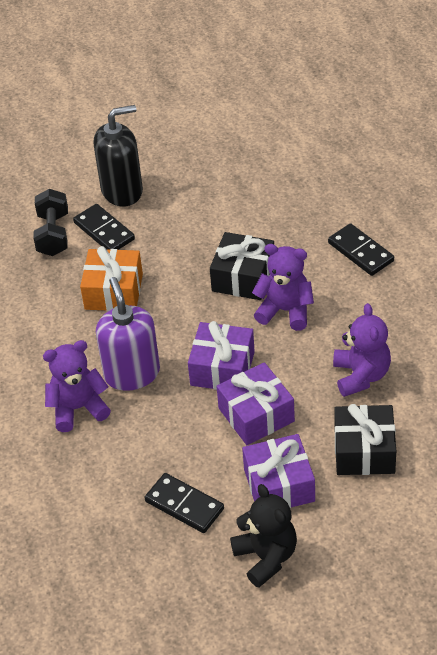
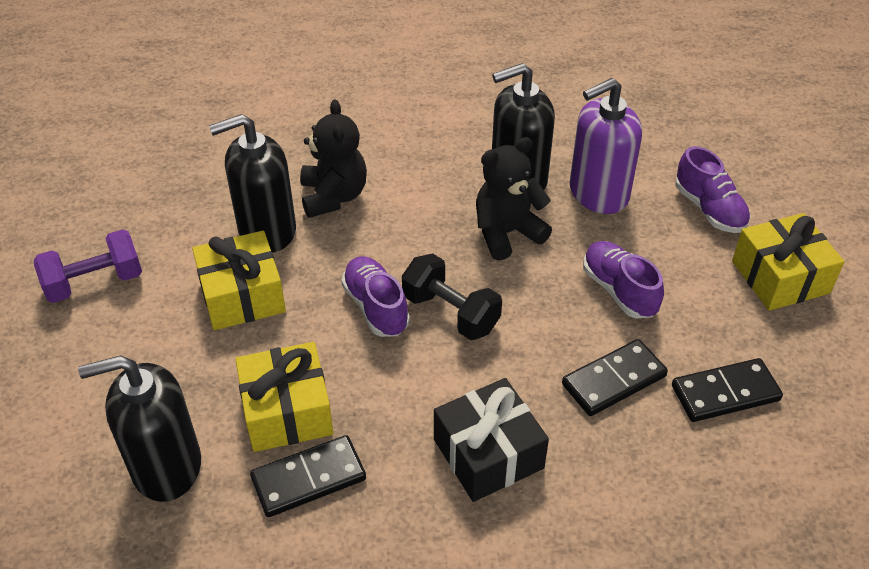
black gift: 2 -> 1
black soap dispenser: 1 -> 3
black teddy bear: 1 -> 2
orange gift: 1 -> 0
purple dumbbell: 0 -> 1
purple gift: 3 -> 0
purple shoe: 0 -> 3
purple teddy bear: 3 -> 0
yellow gift: 0 -> 3

